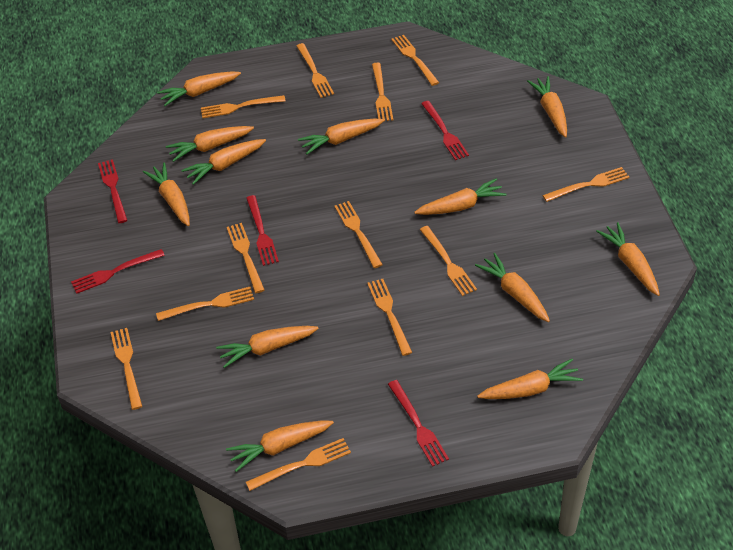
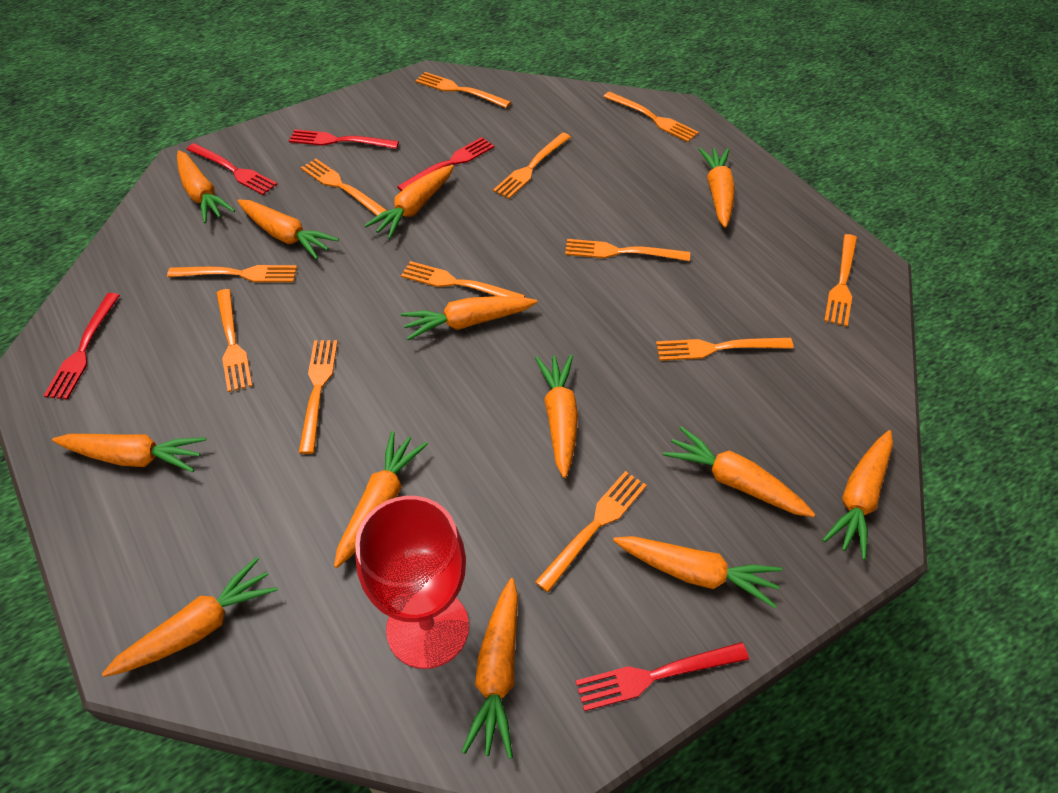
orange carrot: 12 -> 13
red goblet: 0 -> 1

